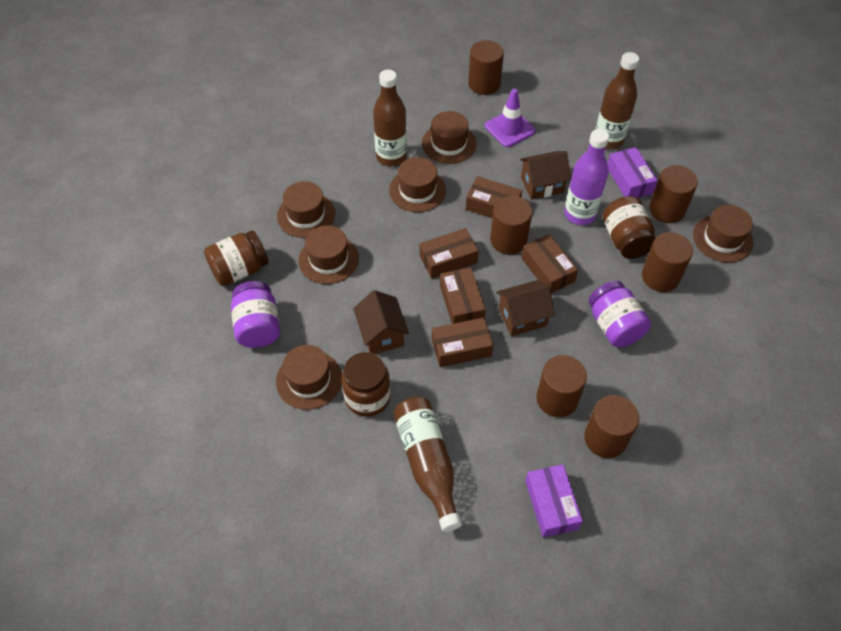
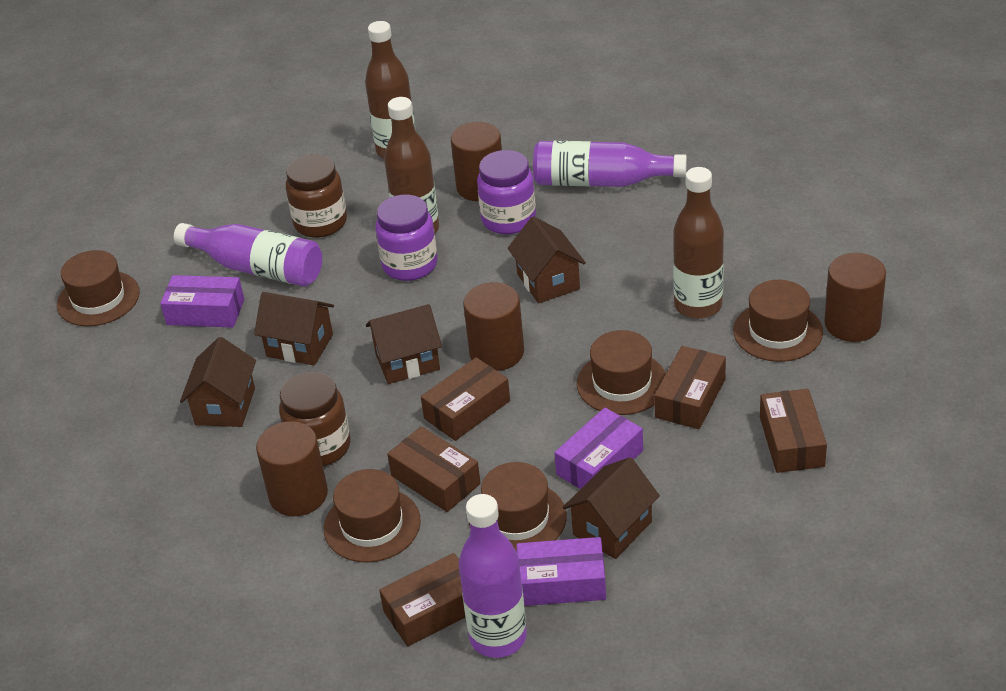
brown cylinder: 6 -> 4
brown hat: 6 -> 5
brown house: 3 -> 5
brown jar: 3 -> 2
purple bottle: 1 -> 3
purple box: 2 -> 3
purple traffic cone: 1 -> 0

